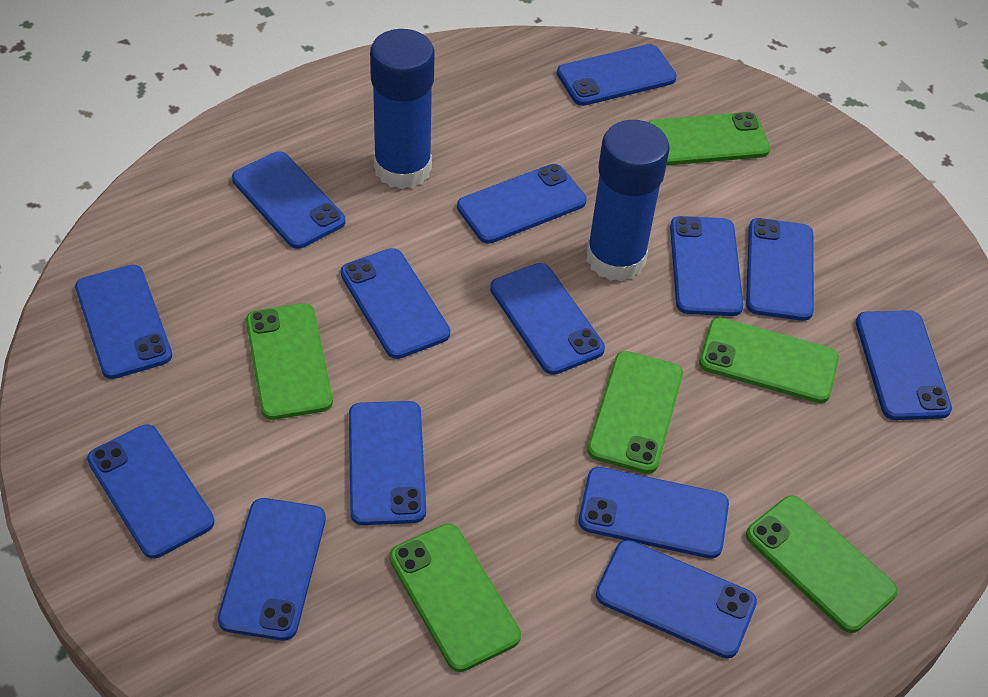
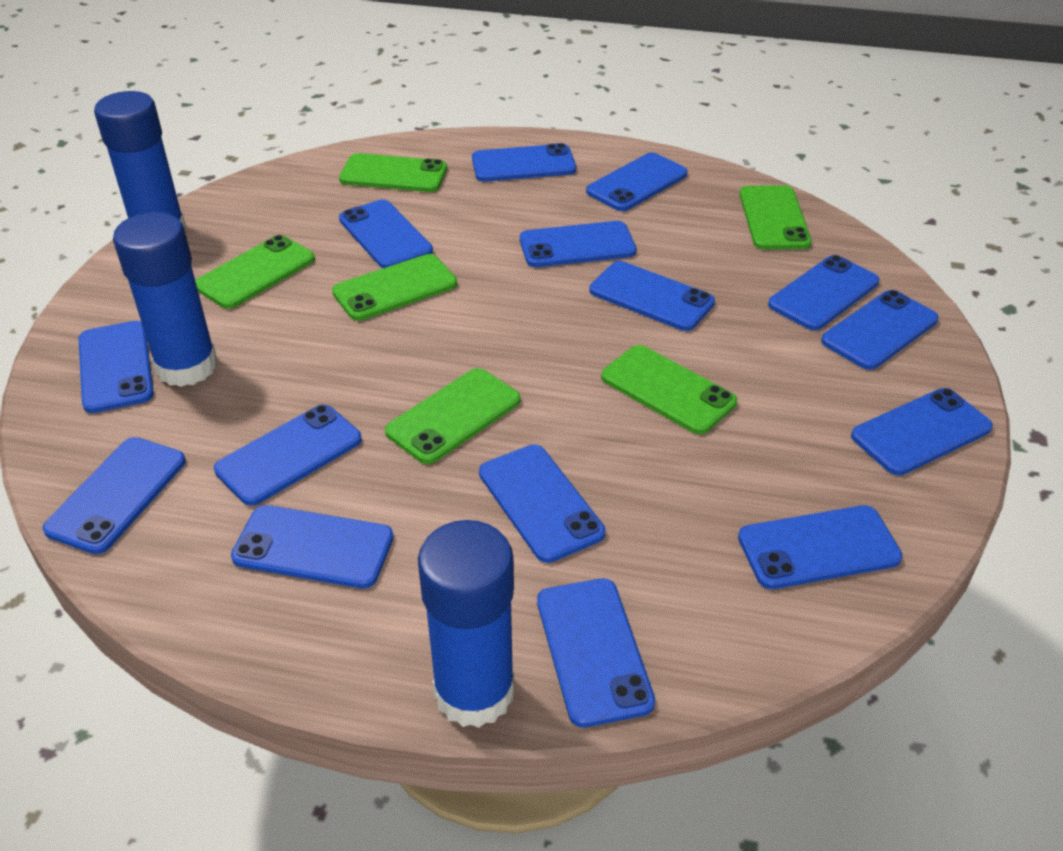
blue glue stick: 2 -> 3
blue phone: 14 -> 15

